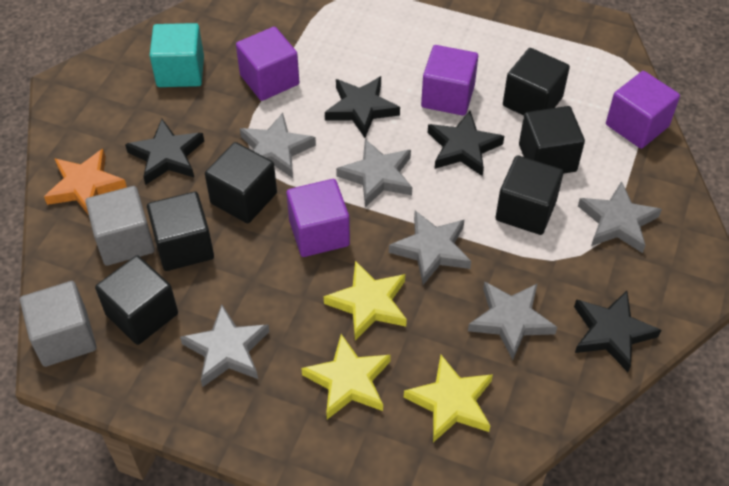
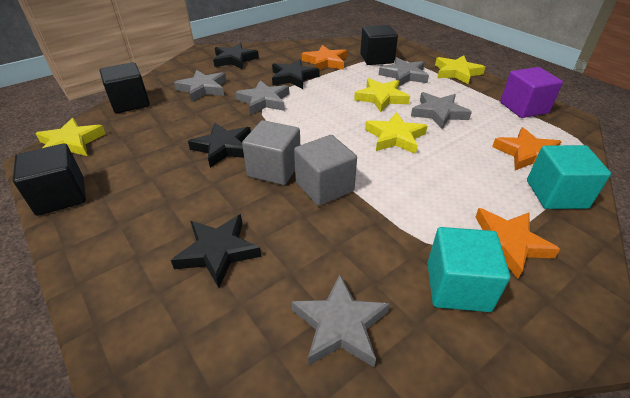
black cube: 6 -> 3
grey star: 6 -> 5
orange star: 1 -> 3
purple cube: 4 -> 1
turquoise cube: 1 -> 2
yellow star: 3 -> 4

